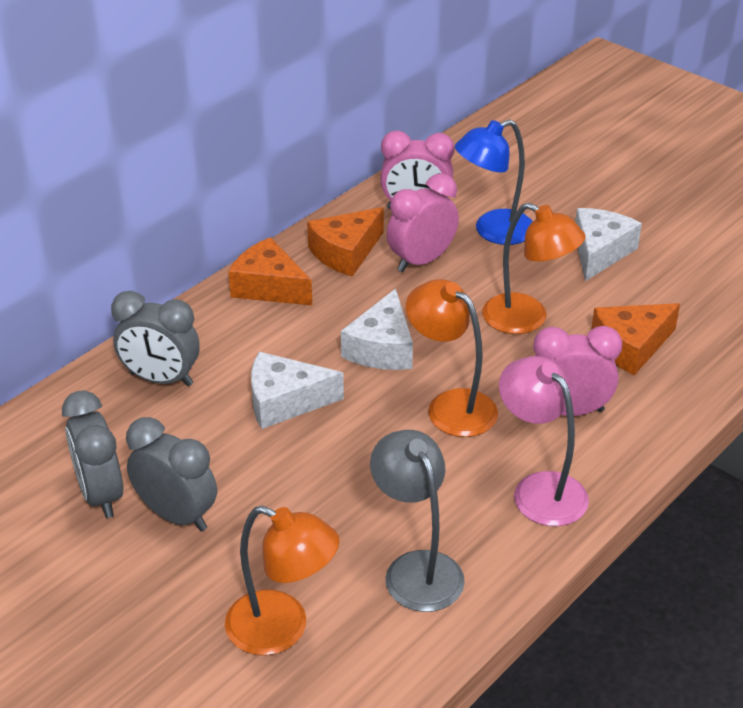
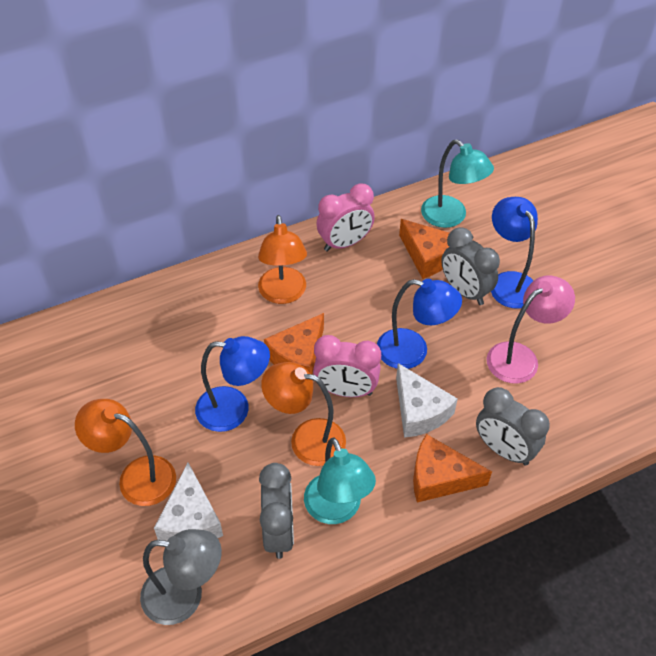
blue lamp: 1 -> 3
pink clock: 3 -> 2
turquoise lamp: 0 -> 2
white cheese: 3 -> 2

